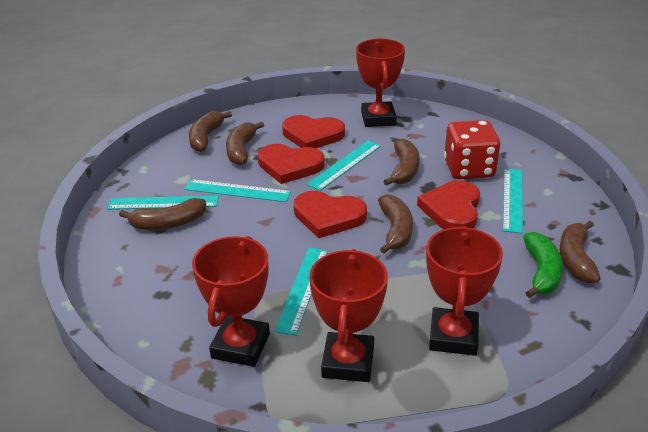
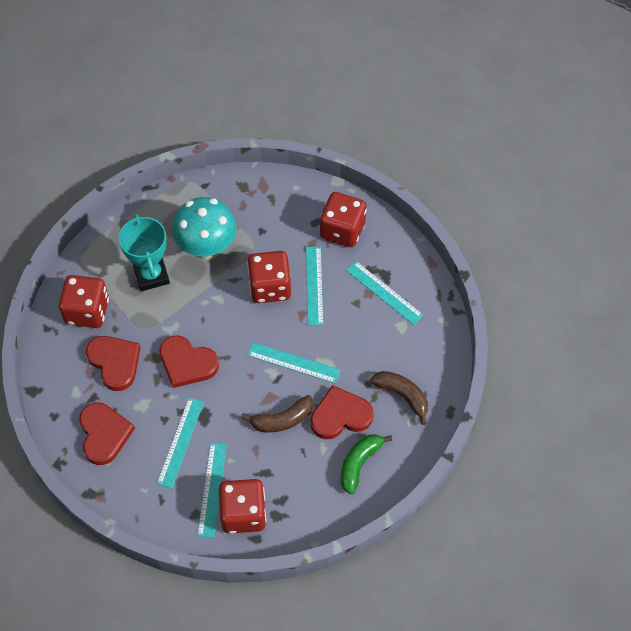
brown banana: 6 -> 2
red dice: 1 -> 4
red trophy: 4 -> 0
turquoise mushroom: 0 -> 1
turquoise trophy: 0 -> 1

